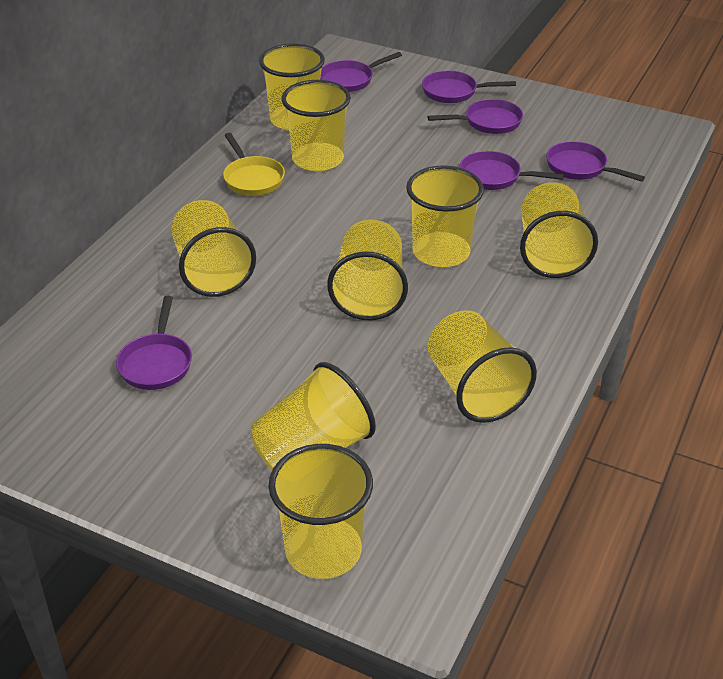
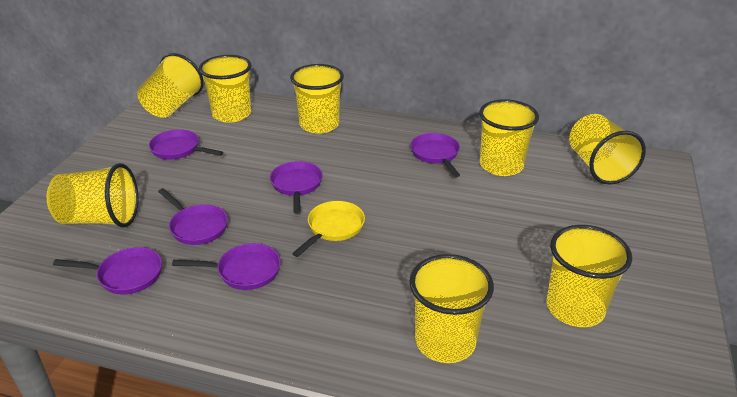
yellow cup: 9 -> 8

